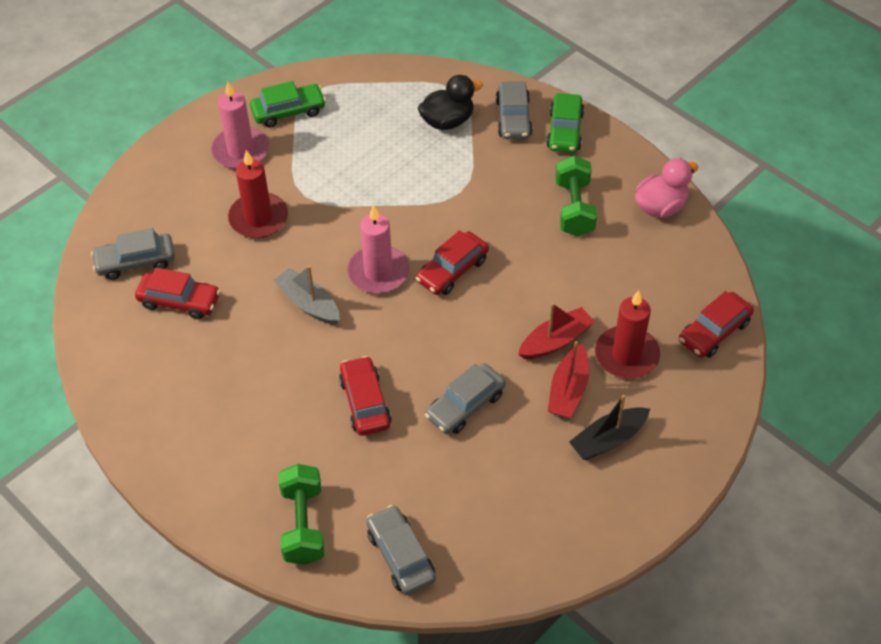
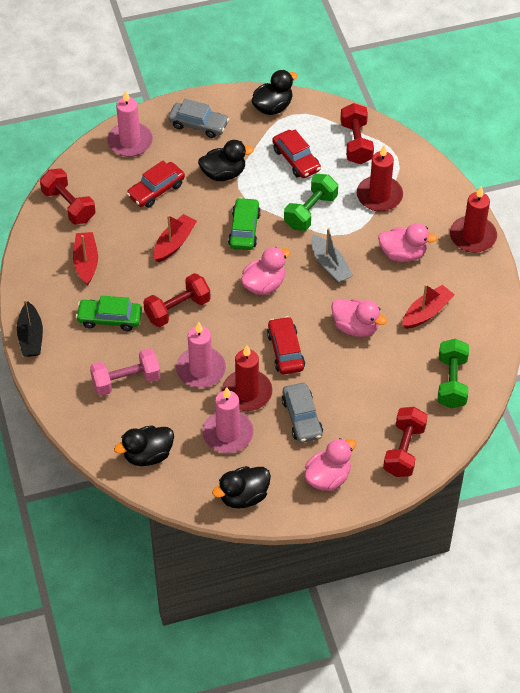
black duck: 1 -> 4
grey car: 4 -> 2
pink candle: 2 -> 3
pink duck: 1 -> 4
pink dumbbell: 0 -> 1
red boat: 2 -> 3
red candle: 2 -> 3
red car: 4 -> 3
red dumbbell: 0 -> 4

